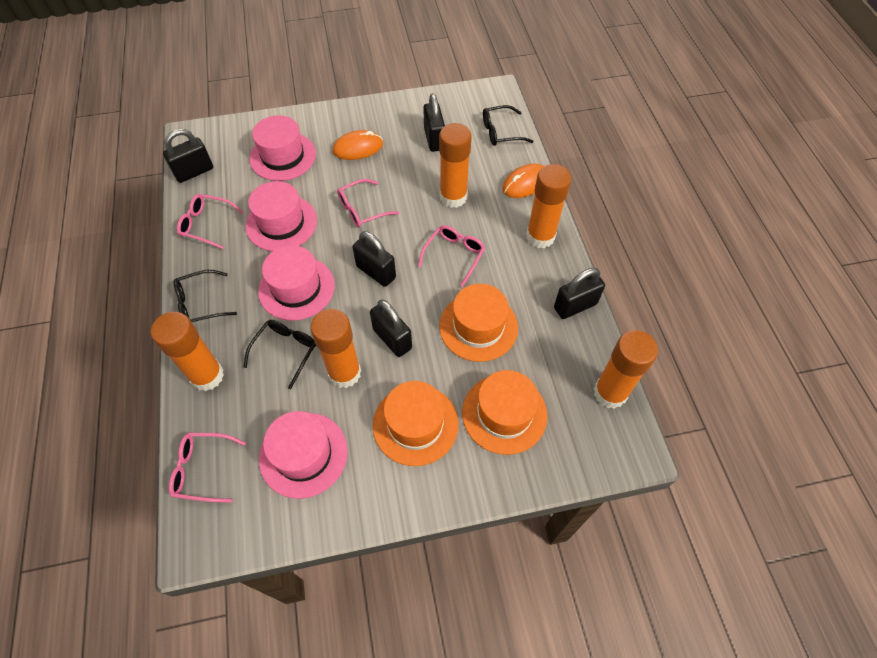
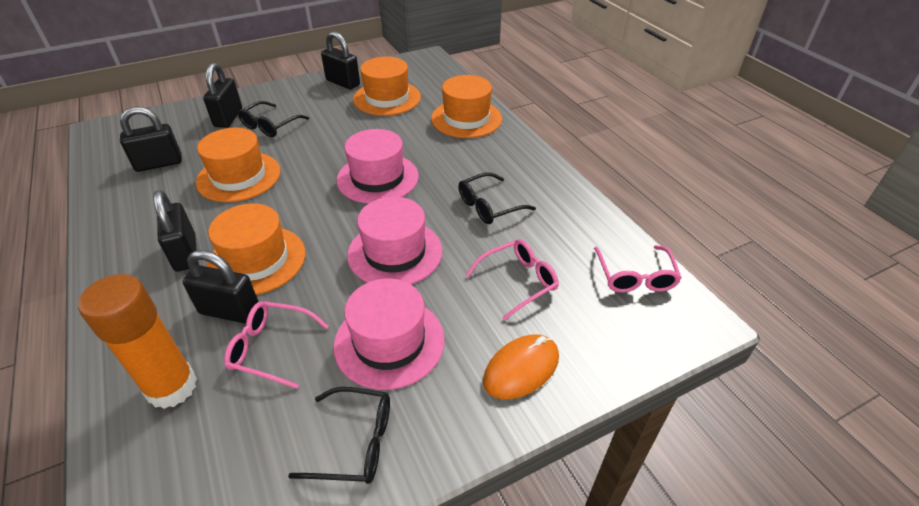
orange glue stick: 5 -> 1
orange hat: 3 -> 4
orange mouse: 2 -> 1
pink glasses: 4 -> 3
pink hat: 4 -> 3

